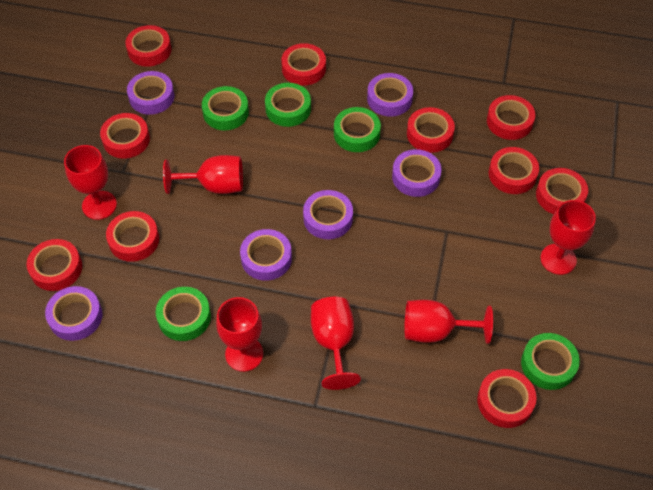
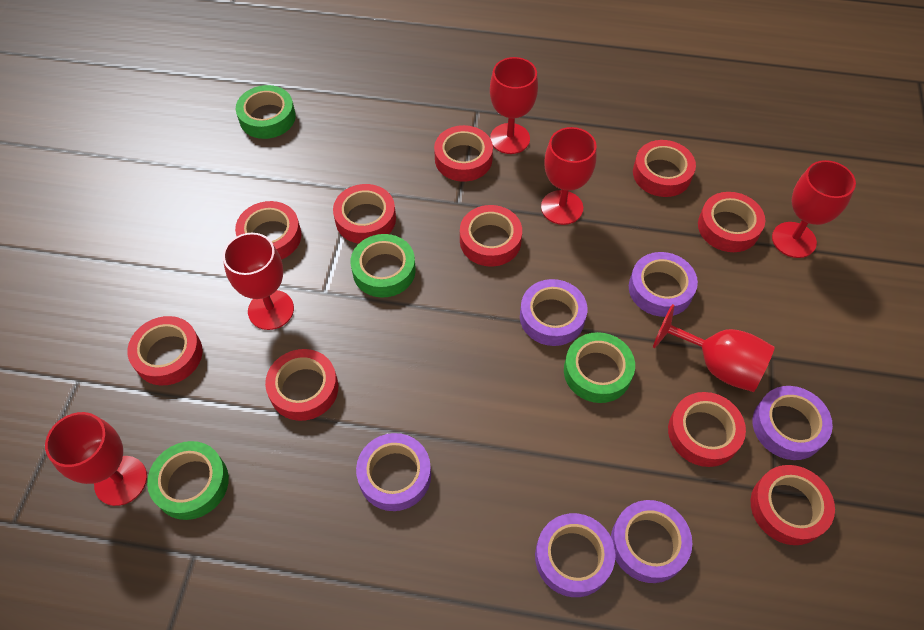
green tape: 5 -> 4

